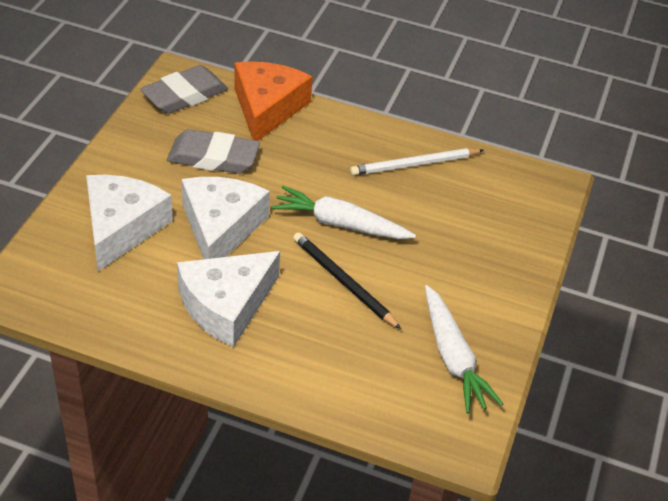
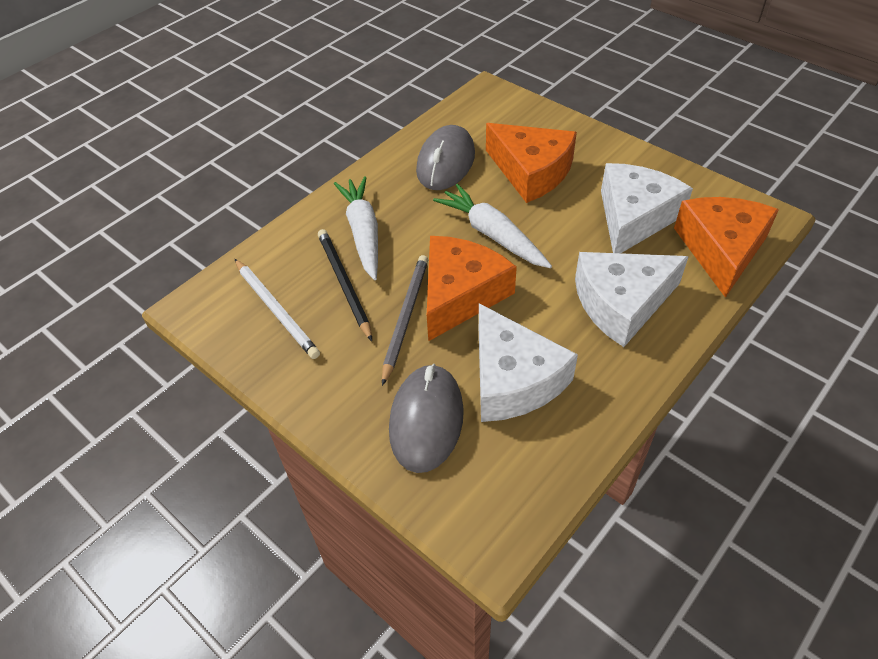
grey eraser: 2 -> 0
grey mouse: 0 -> 2
grey pencil: 0 -> 1
orange cheese: 1 -> 3

